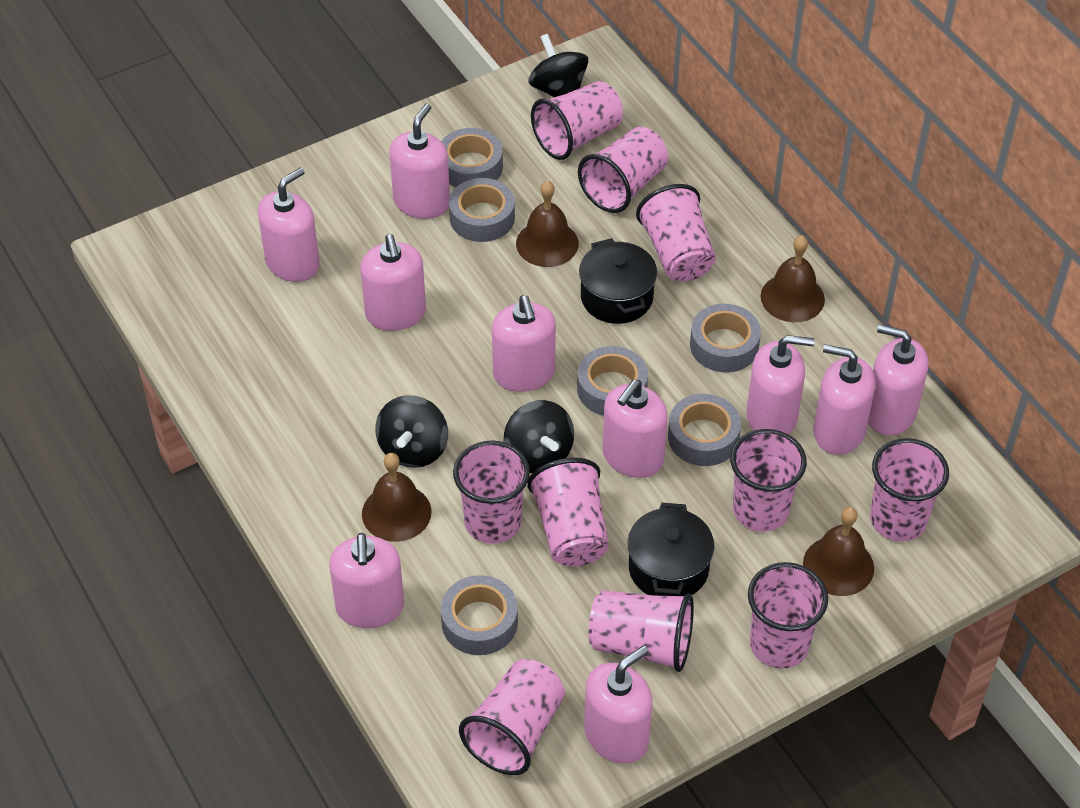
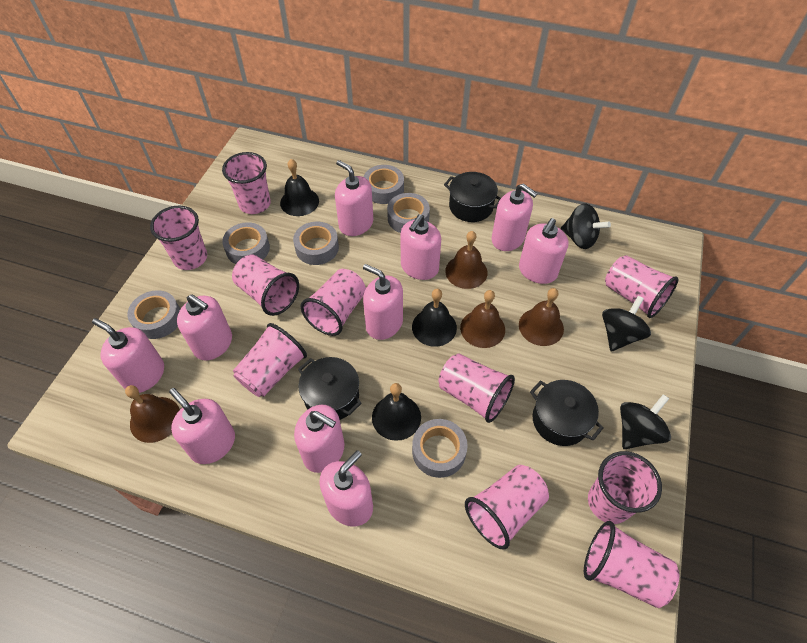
black bell: 0 -> 3
black pot: 2 -> 3

